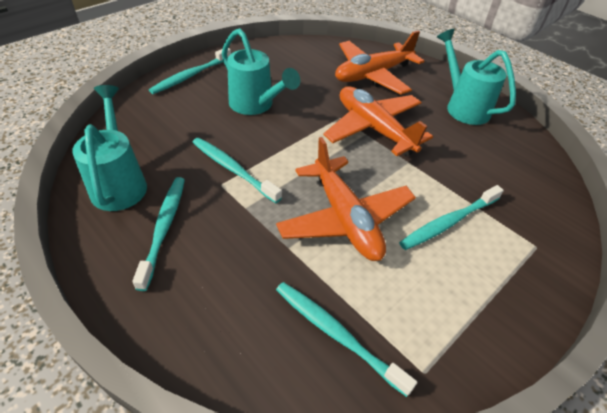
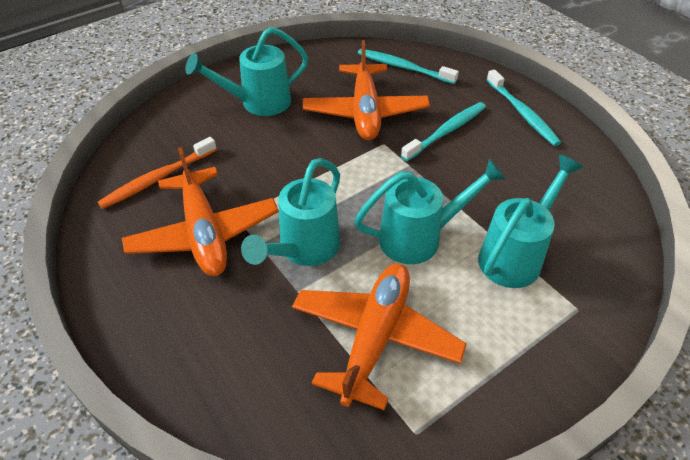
orange toothbrush: 0 -> 1
turquoise toothbrush: 5 -> 3
turquoise watering can: 3 -> 4

